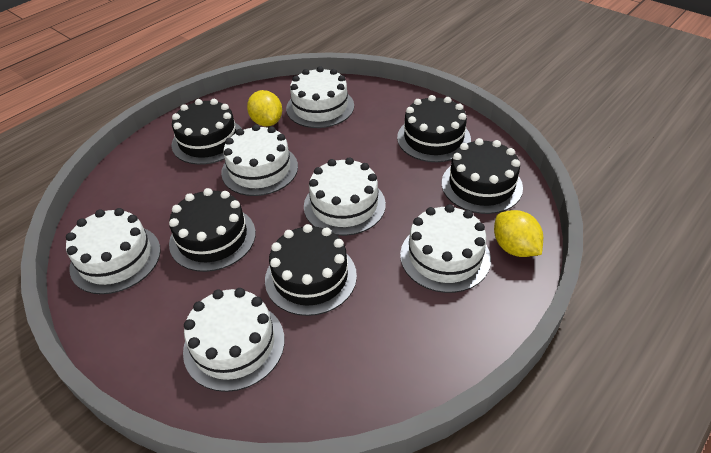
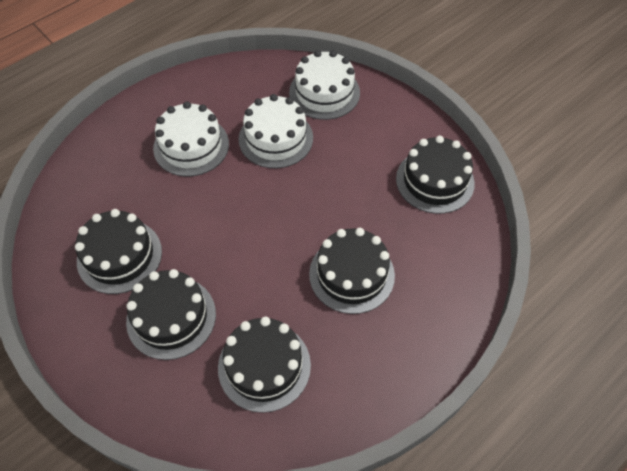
white cake: 6 -> 3
yellow lemon: 2 -> 0

